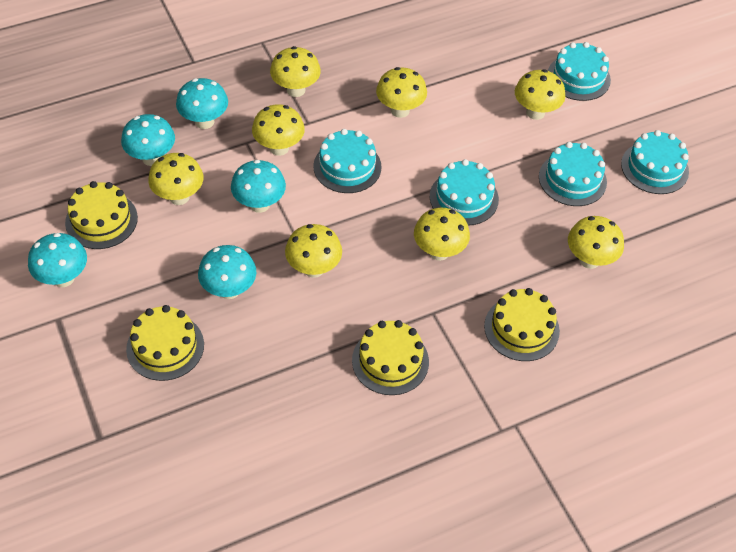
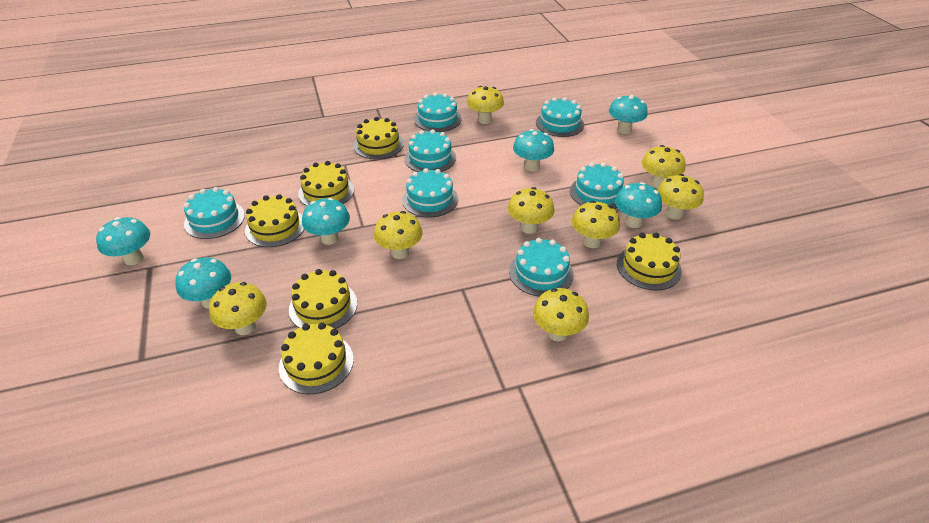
turquoise cake: 5 -> 7
turquoise mushroom: 5 -> 6
yellow cake: 4 -> 6

